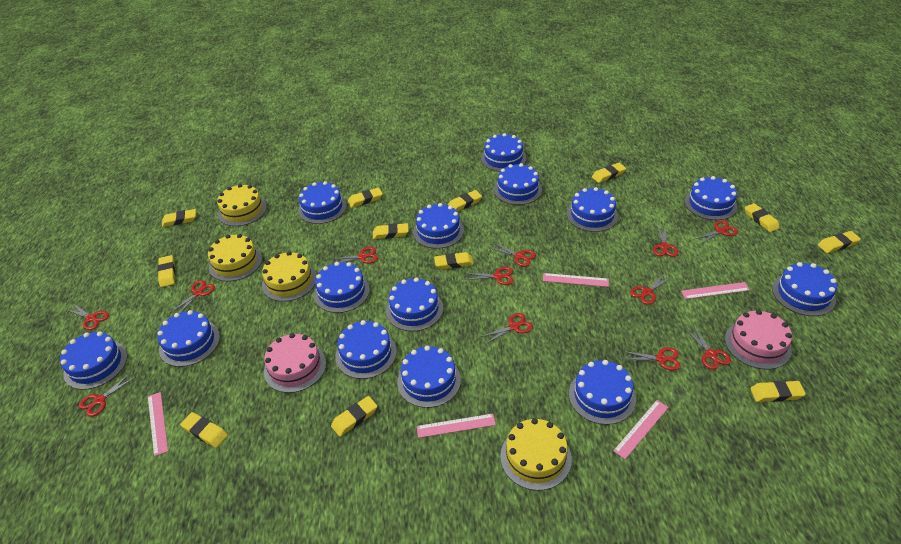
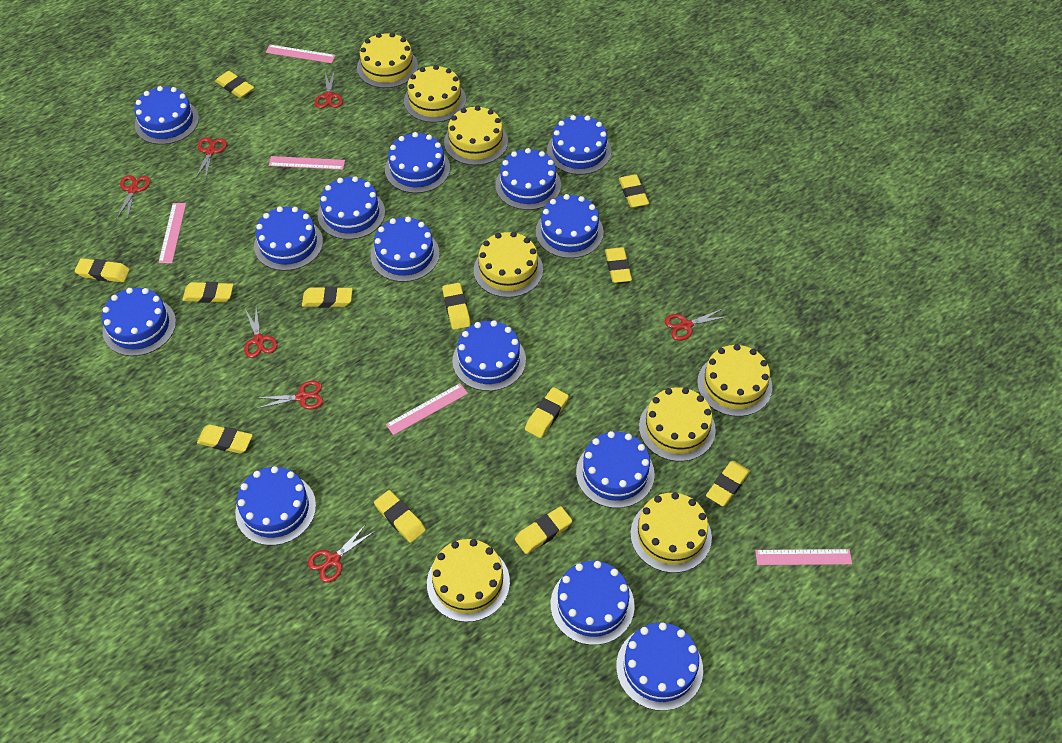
pink cake: 2 -> 0
red scissors: 12 -> 7
yellow cake: 4 -> 8

